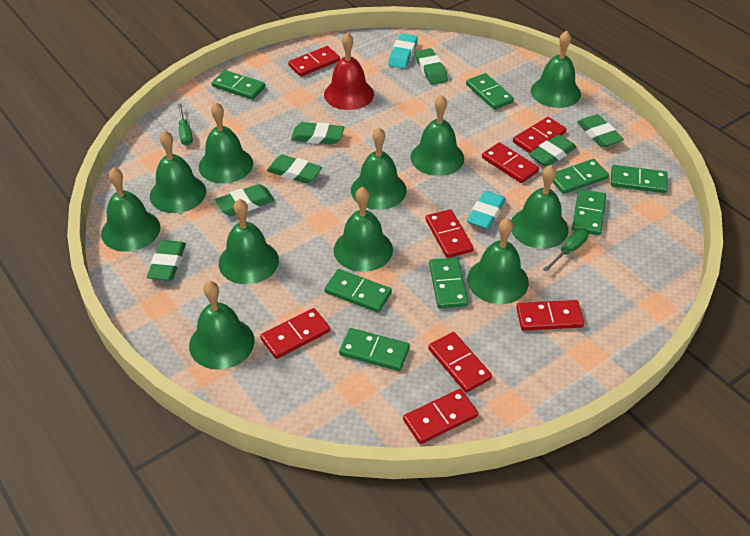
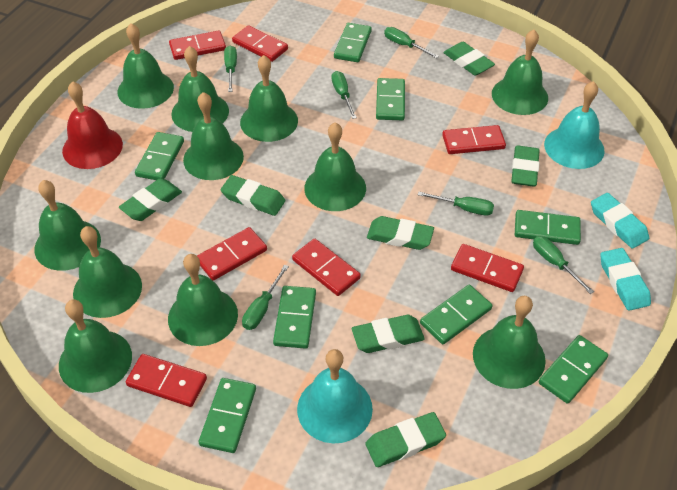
green screwdriver: 2 -> 6
red domino: 8 -> 7
turquoise bell: 0 -> 2

